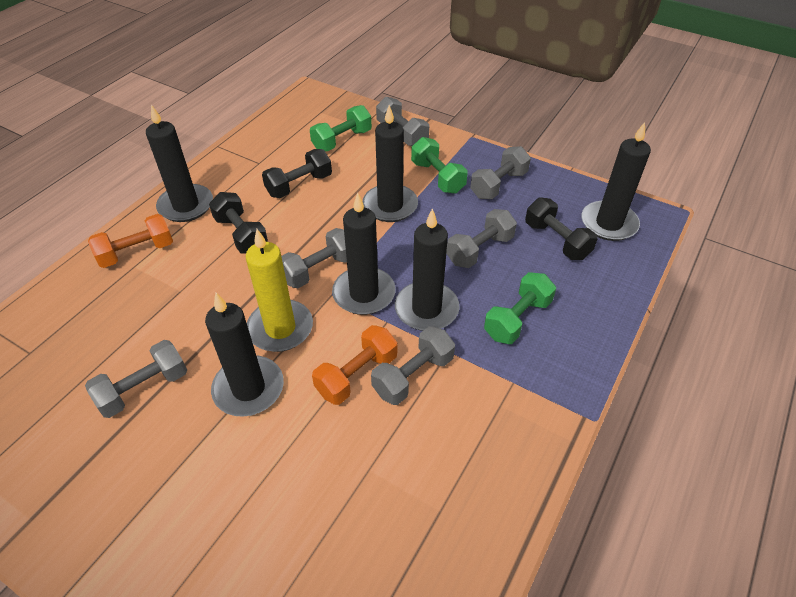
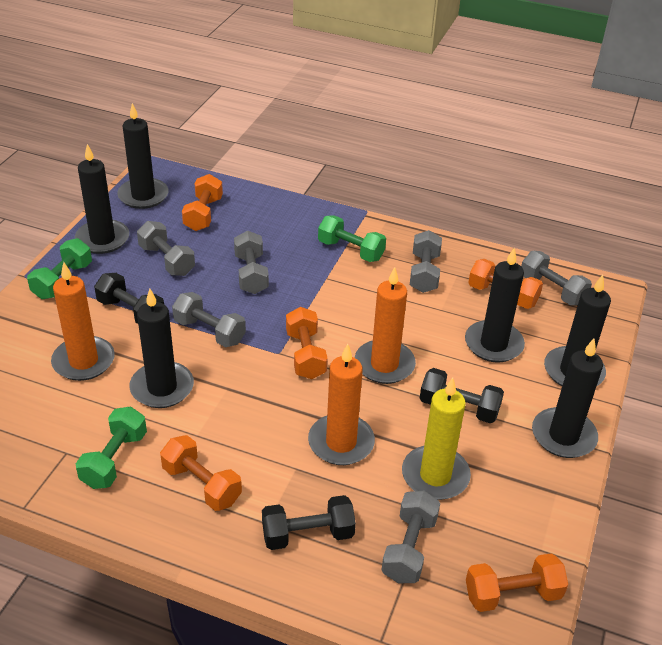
orange candle: 0 -> 3
orange dumbbell: 2 -> 5

